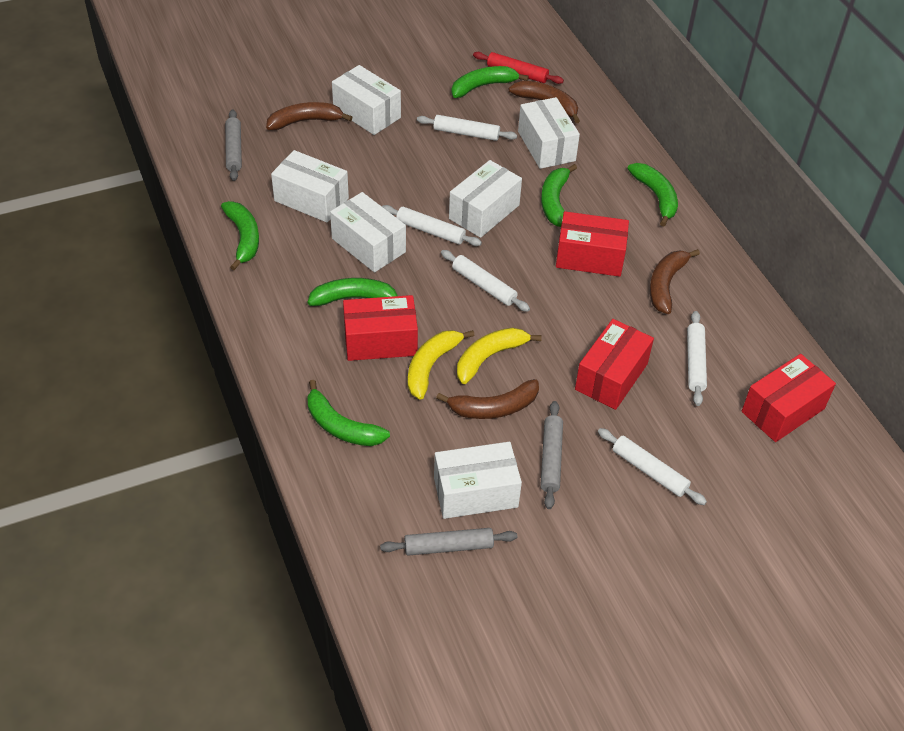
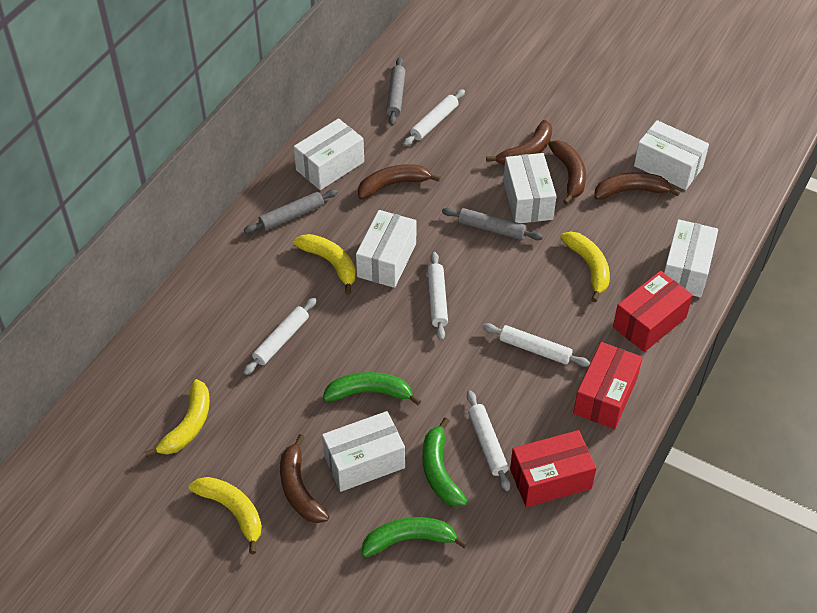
brown banana: 4 -> 5
green banana: 6 -> 3
red box: 4 -> 3
red rolling pin: 1 -> 0
yellow banana: 2 -> 4

